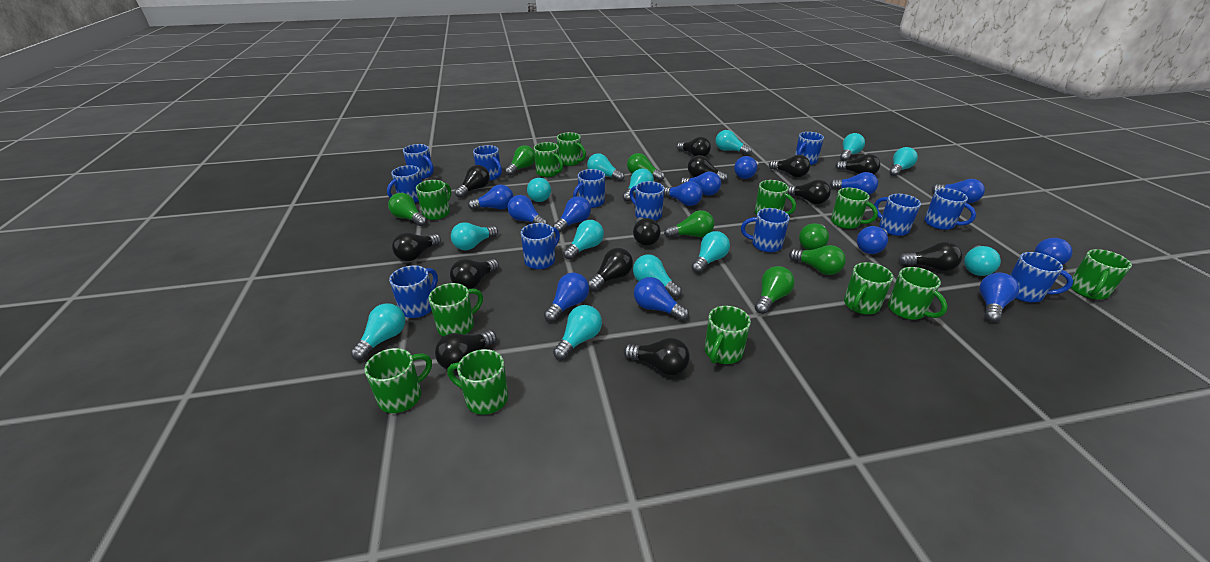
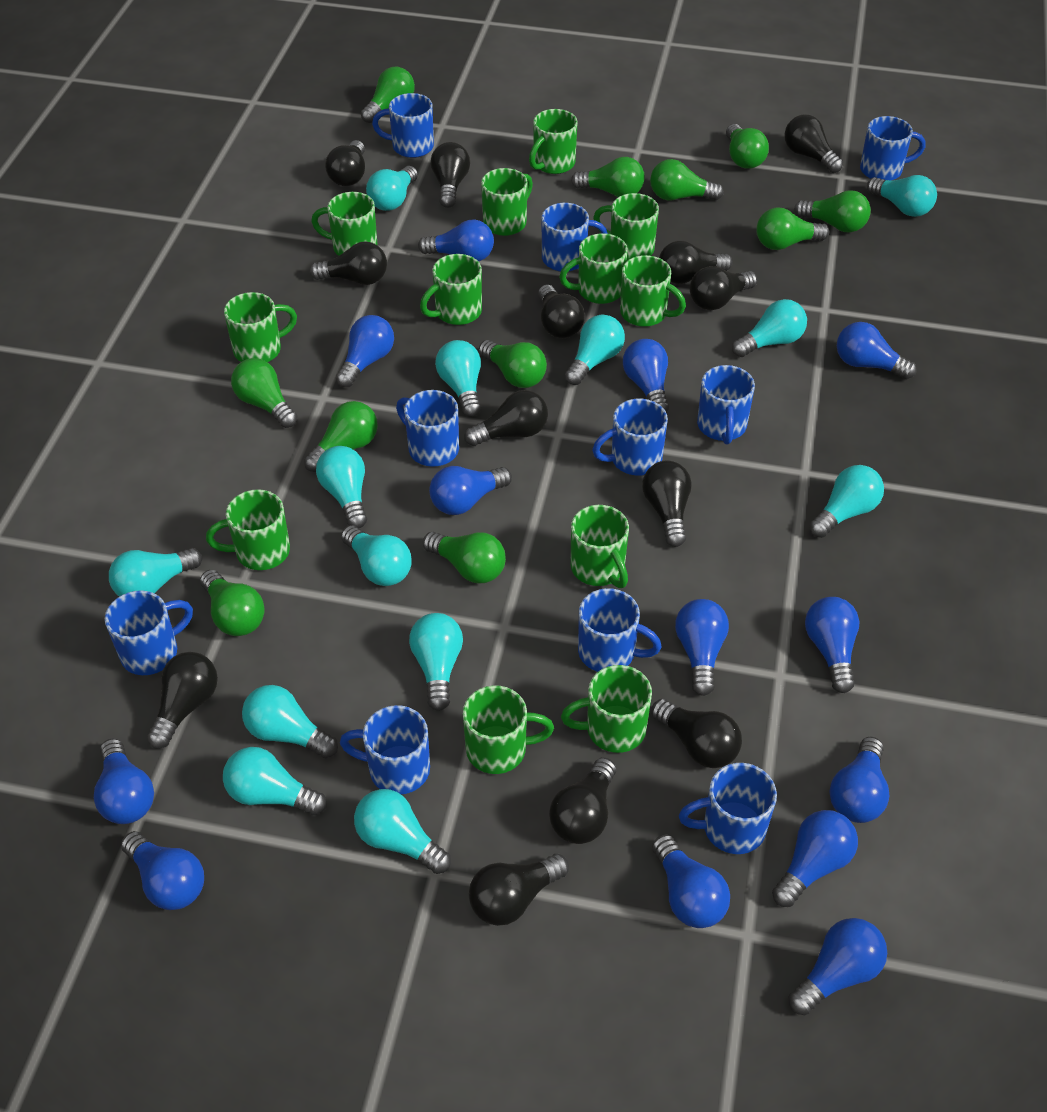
blue mug: 12 -> 10
green light bulb: 7 -> 11

